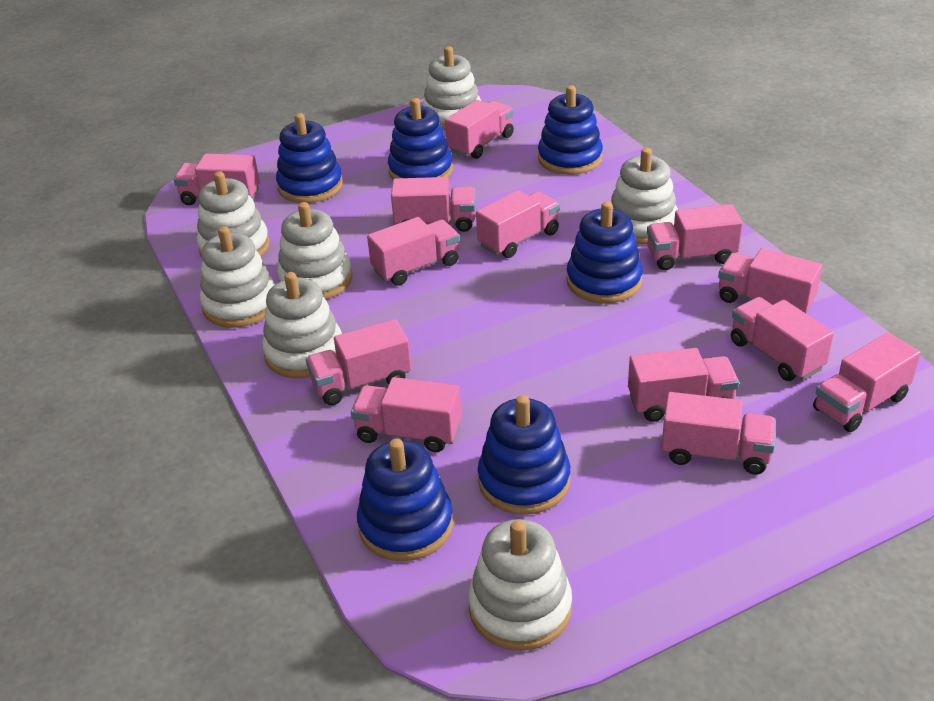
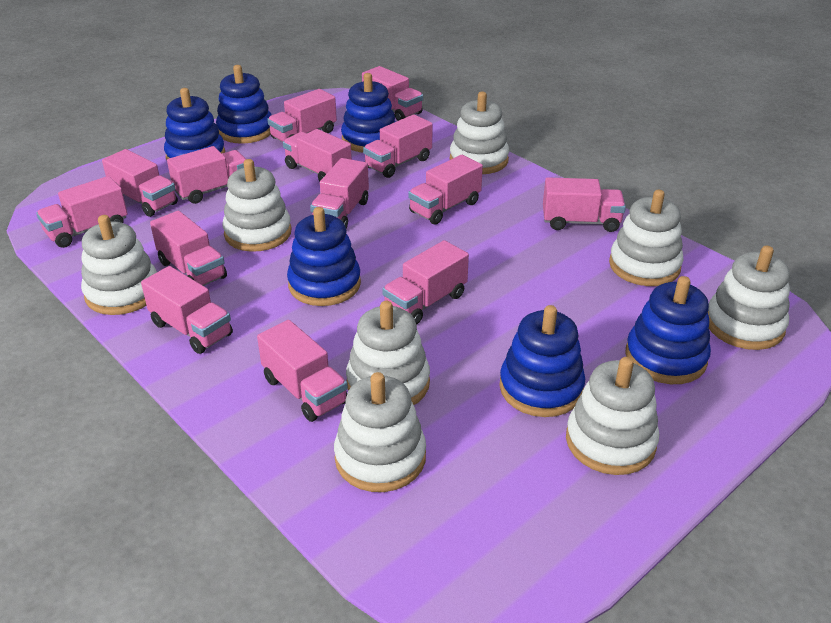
pink truck: 13 -> 14
white stacking toy: 7 -> 8

